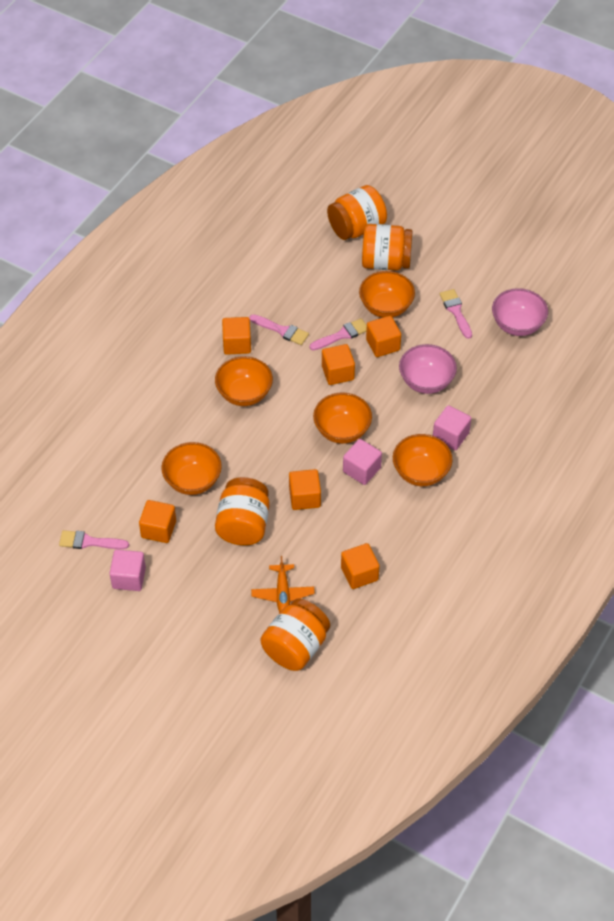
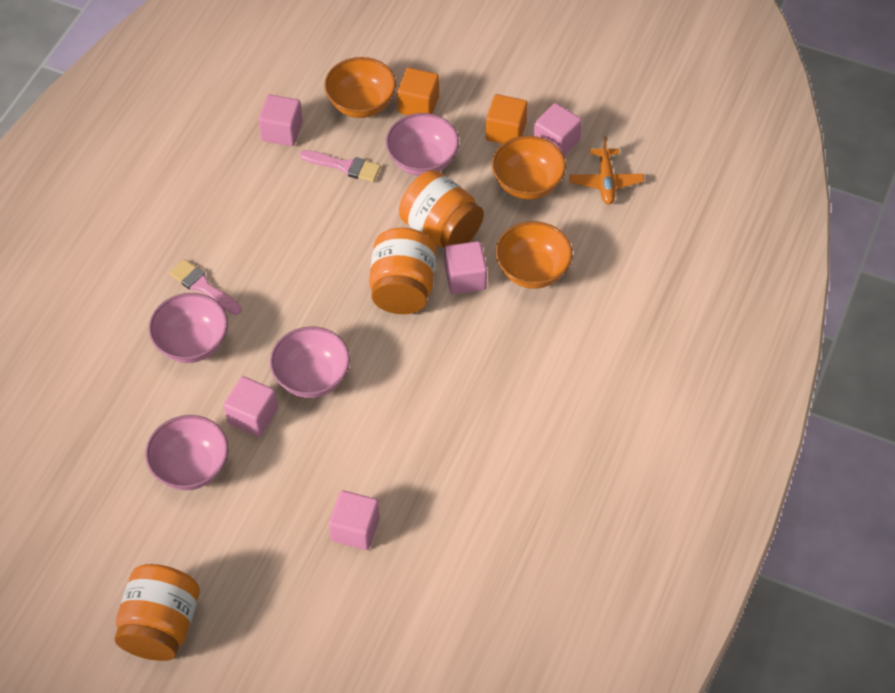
orange bowl: 5 -> 3
orange cube: 6 -> 2
orange jar: 4 -> 3
pink bowl: 2 -> 4
pink brush: 4 -> 2
pink cube: 3 -> 5

